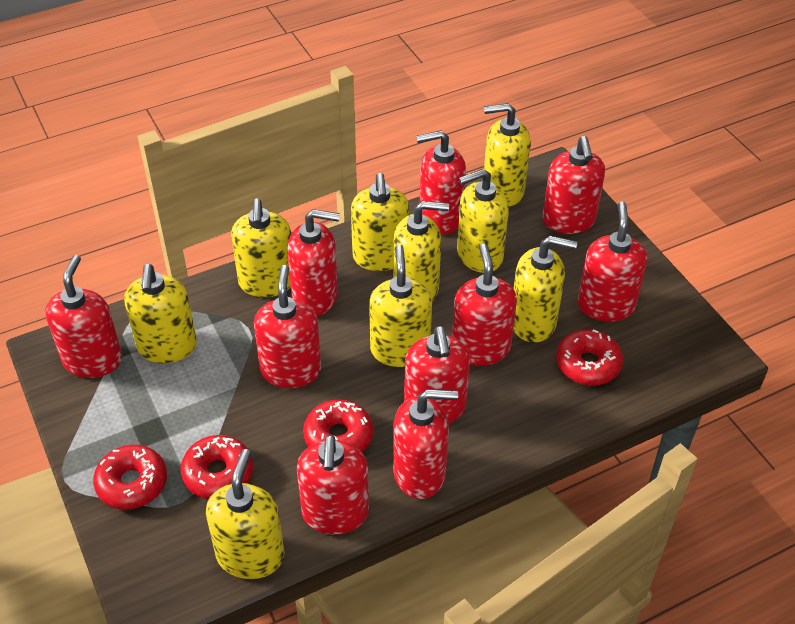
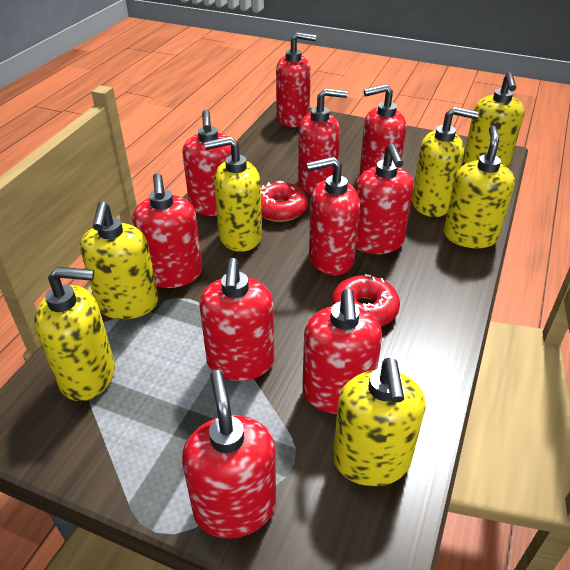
red donut: 4 -> 2
yellow soap dispenser: 9 -> 7

